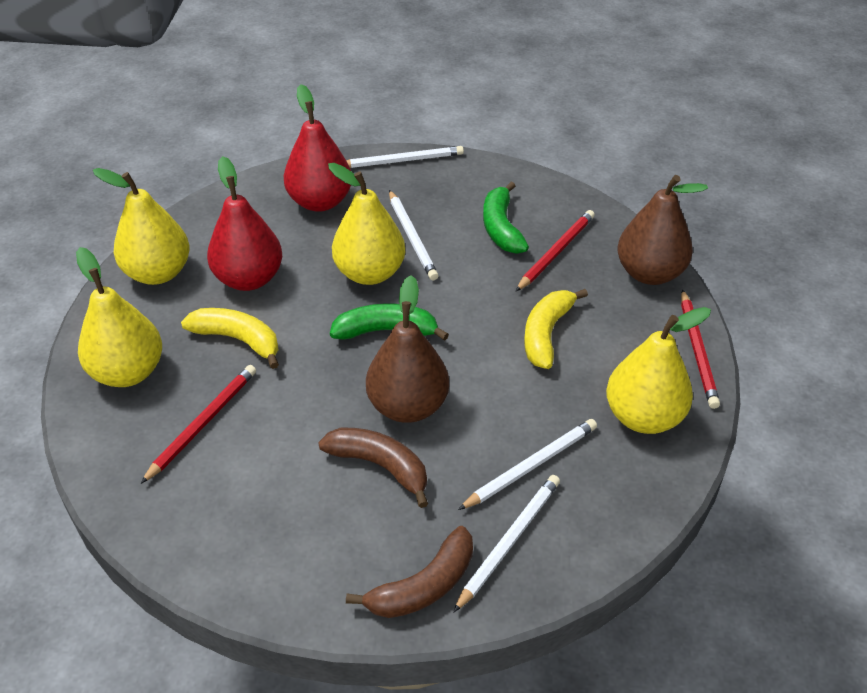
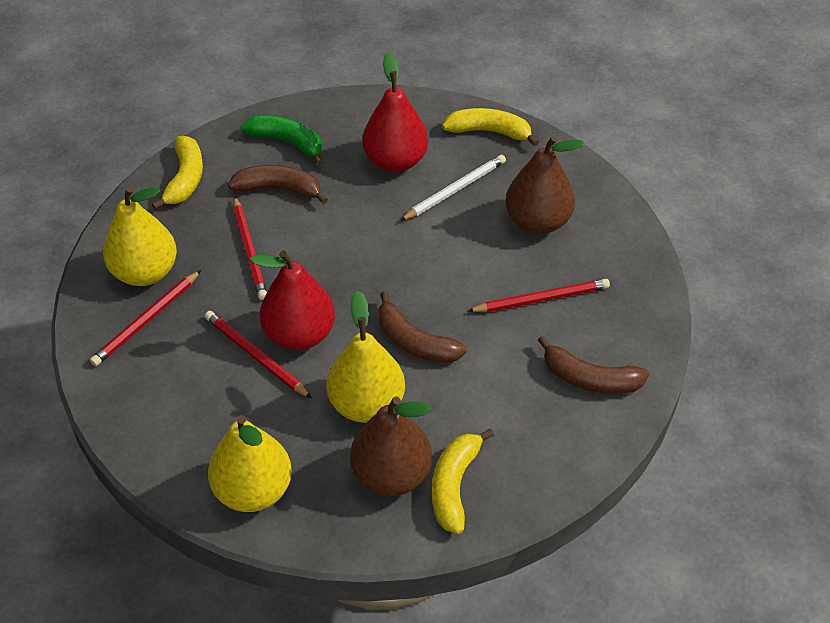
brown banana: 2 -> 3
green banana: 2 -> 1
red pencil: 3 -> 4
white pencil: 4 -> 1
yellow banana: 2 -> 3
yellow pear: 4 -> 3

